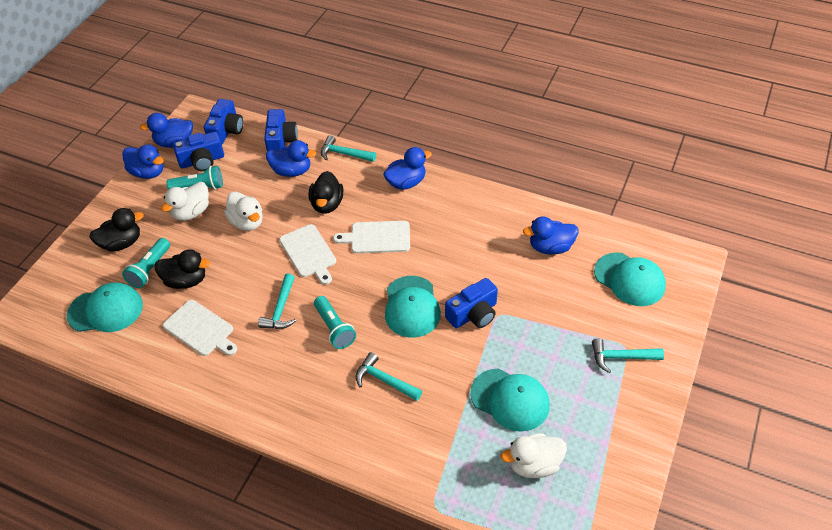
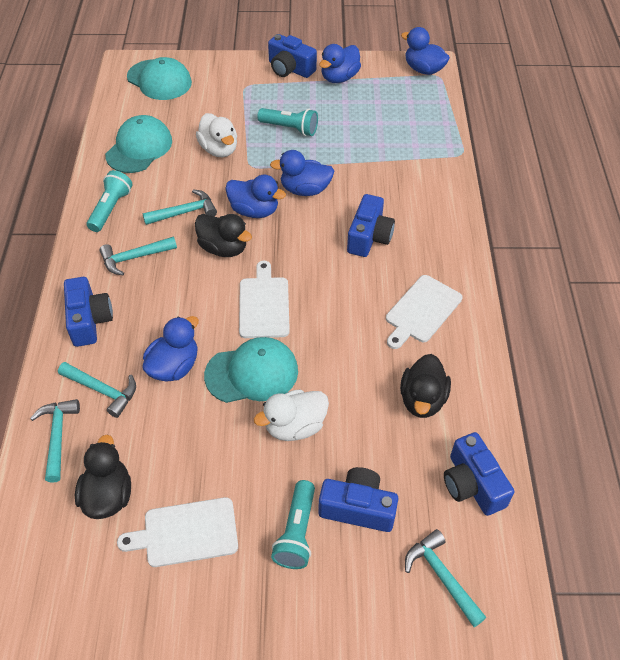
blue camera: 4 -> 5
turquoise cap: 4 -> 3
turquoise hammer: 4 -> 5
white duck: 3 -> 2

